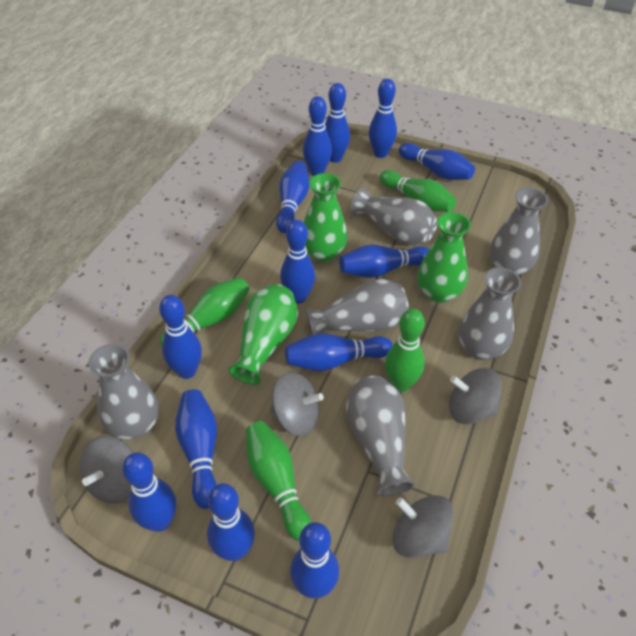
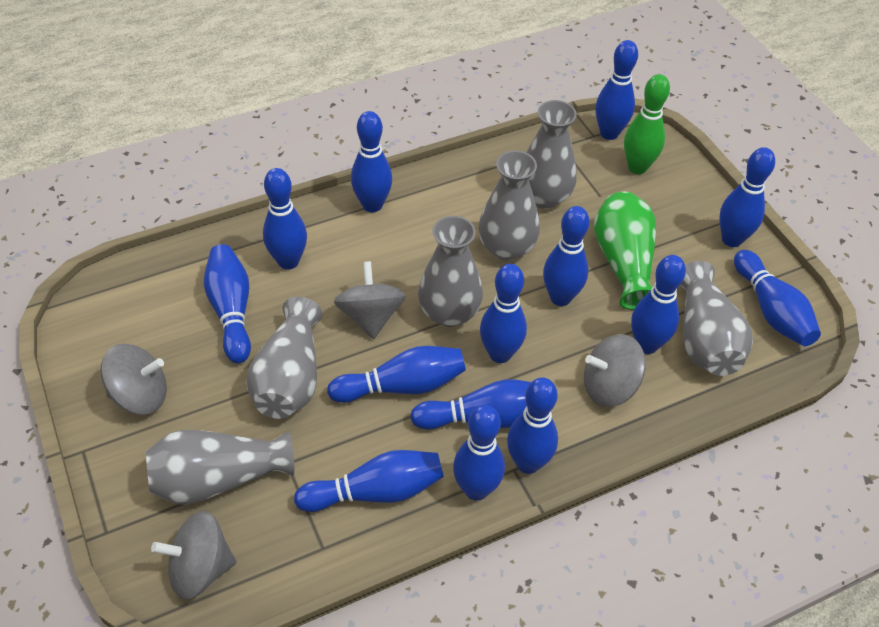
blue bowling pin: 13 -> 14
green bowling pin: 4 -> 1
green vase: 3 -> 1

